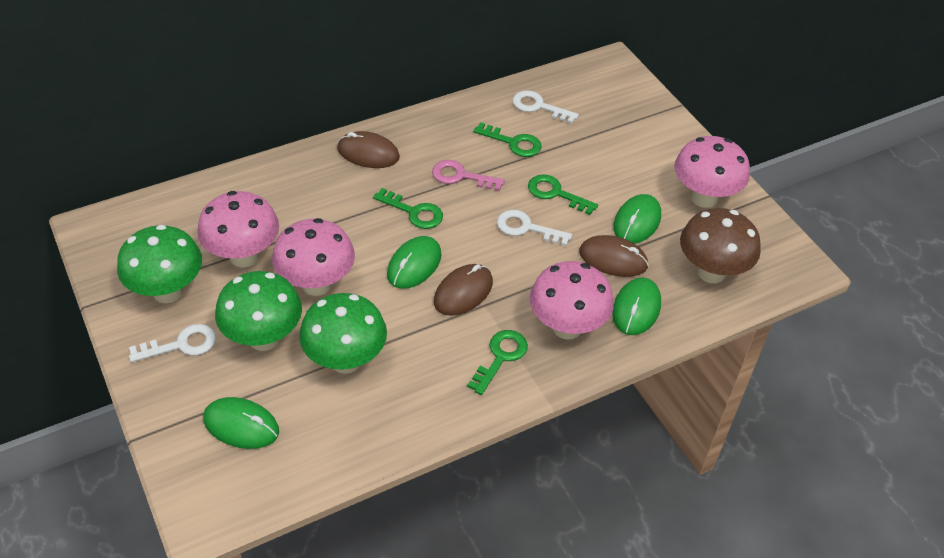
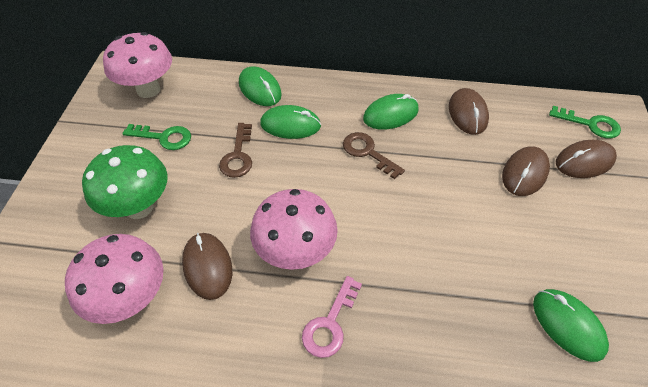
brown key: 0 -> 2
brown mouse: 3 -> 4
brown mushroom: 1 -> 0
green key: 4 -> 2
green mushroom: 3 -> 1
pink mushroom: 4 -> 3
white key: 3 -> 0

